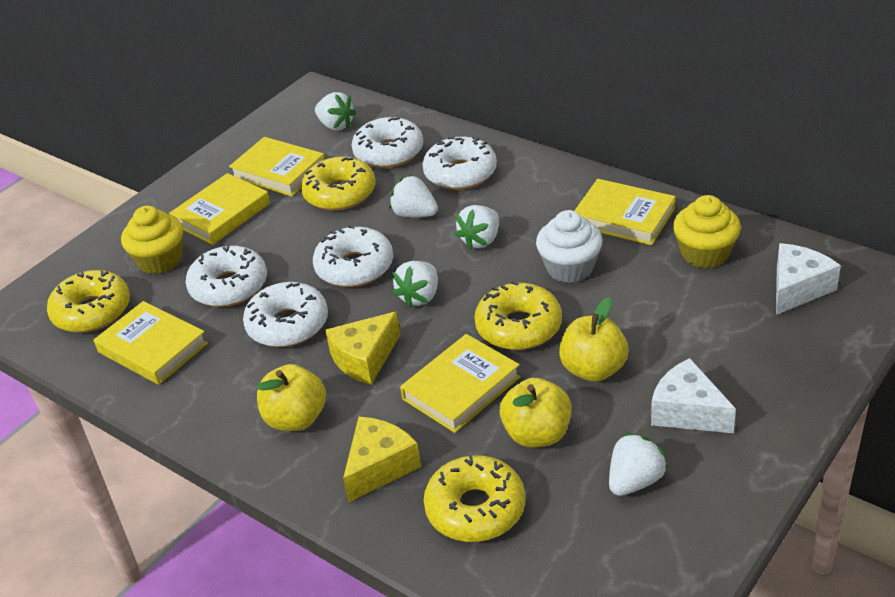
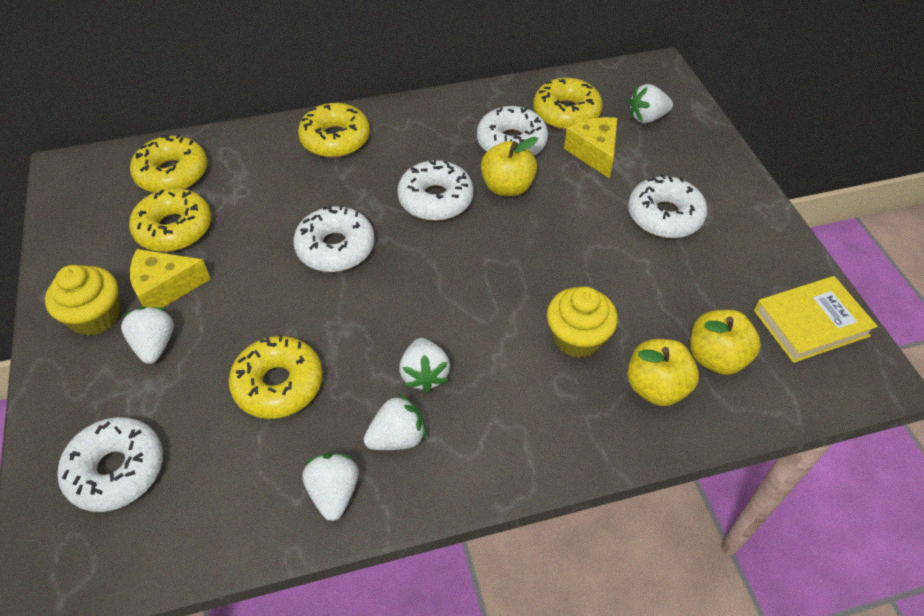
white cheese: 2 -> 0
white cupcake: 1 -> 0
yellow book: 5 -> 1
yellow donut: 4 -> 5

